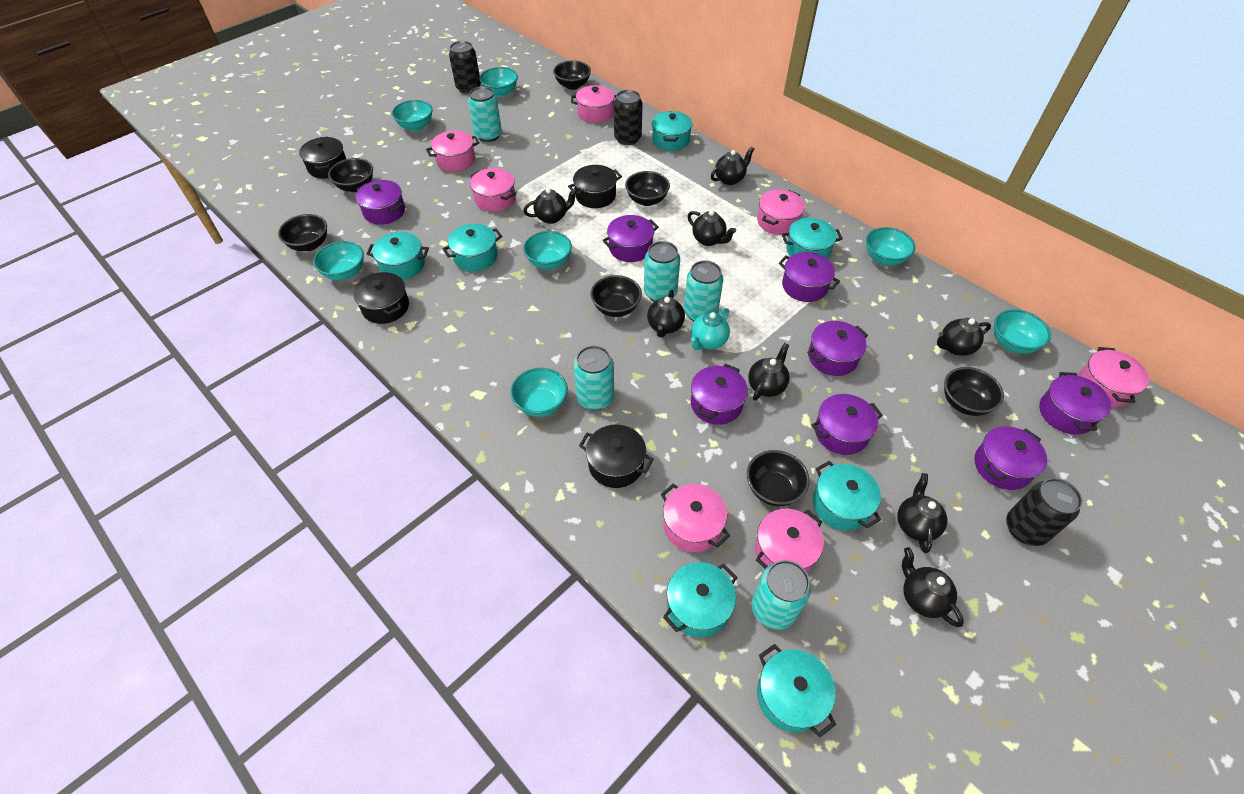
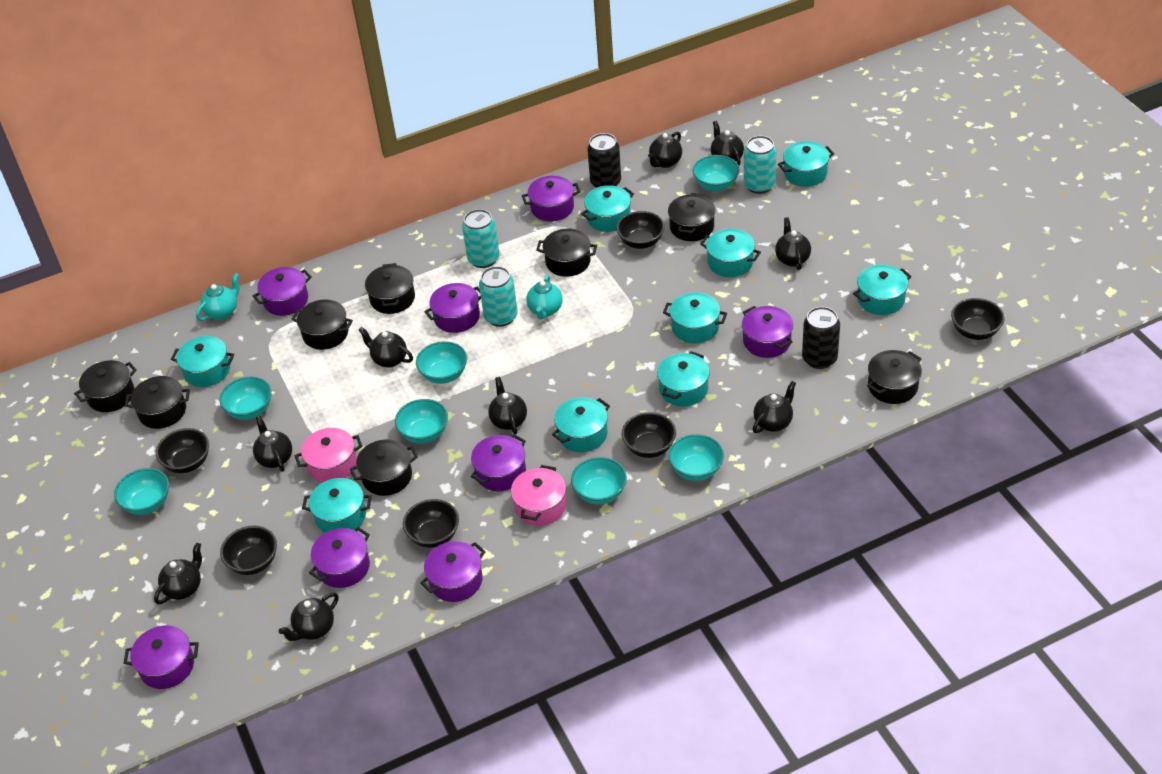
black bowl: 7 -> 6
black can: 3 -> 2
black pot: 4 -> 8
black teapot: 8 -> 9
pink pot: 7 -> 2
turquoise can: 5 -> 3
turquoise pot: 7 -> 9
turquoise teapot: 1 -> 2

